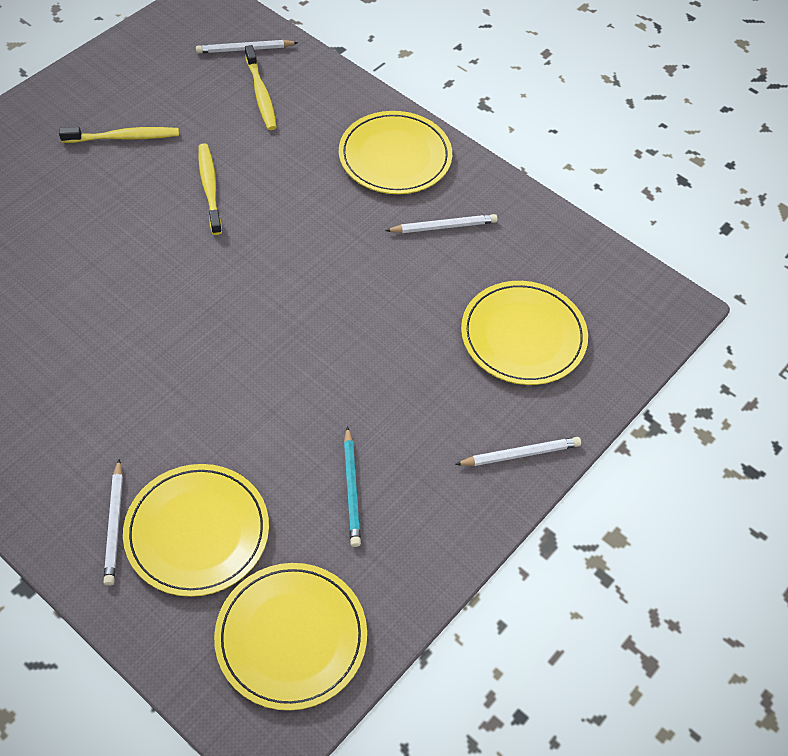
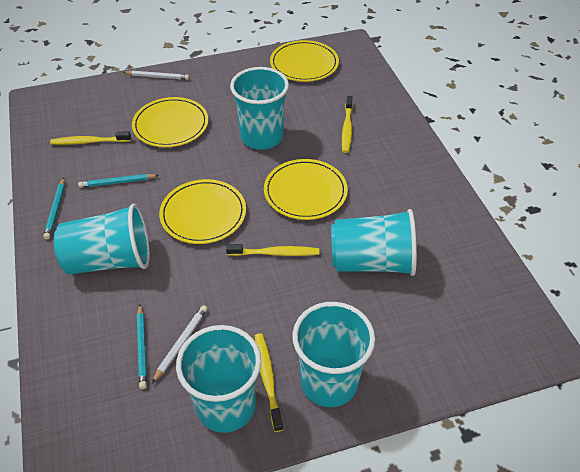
turquoise cup: 0 -> 5
turquoise pencil: 1 -> 3
white pencil: 4 -> 2
yellow toothbrush: 3 -> 4

